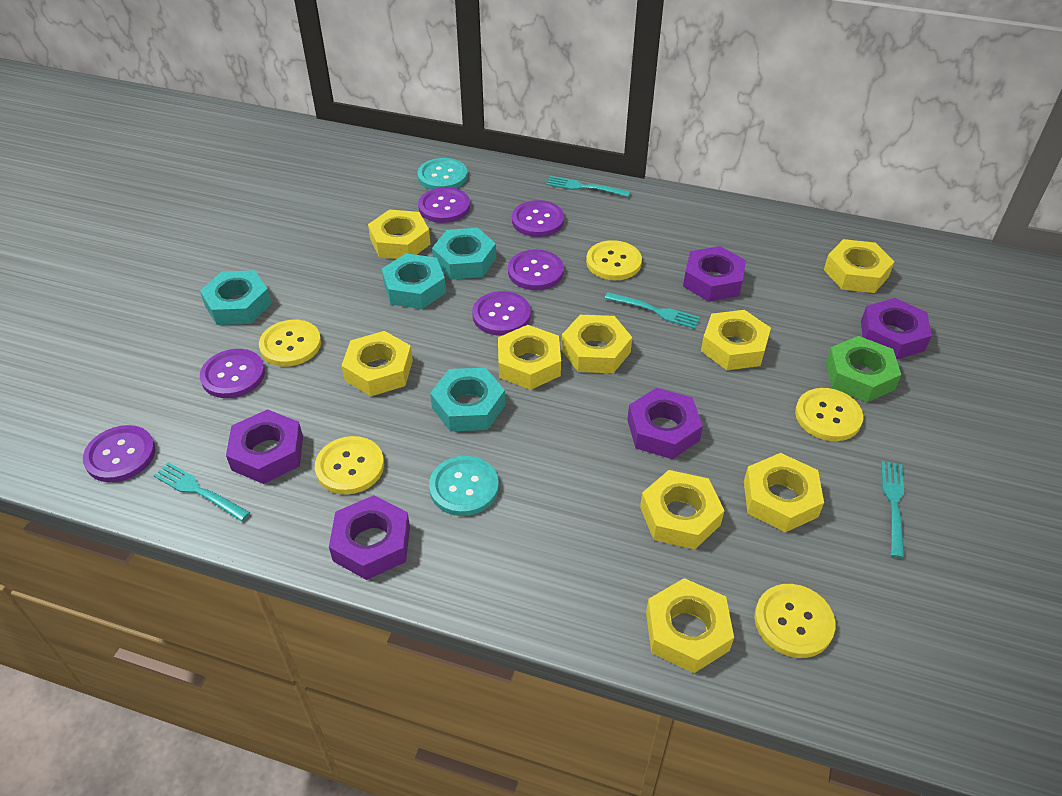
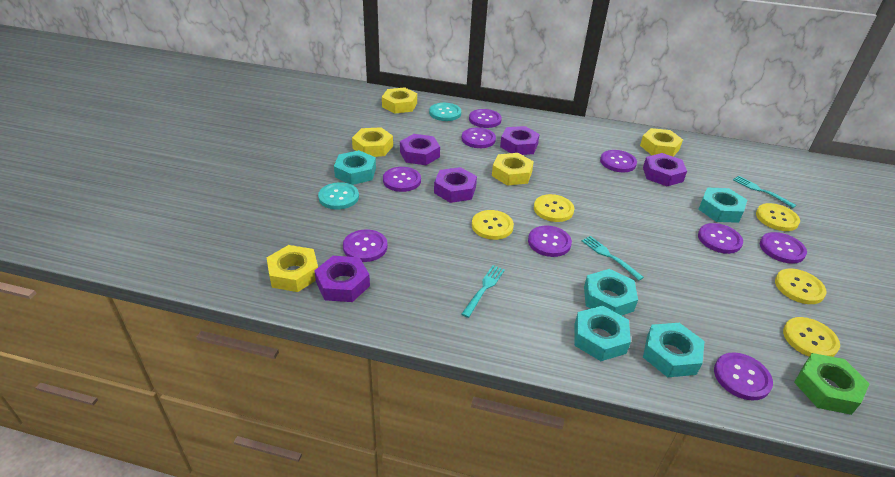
purple button: 6 -> 9
turquoise fork: 4 -> 3
turquoise nut: 4 -> 5
yellow nut: 9 -> 5

